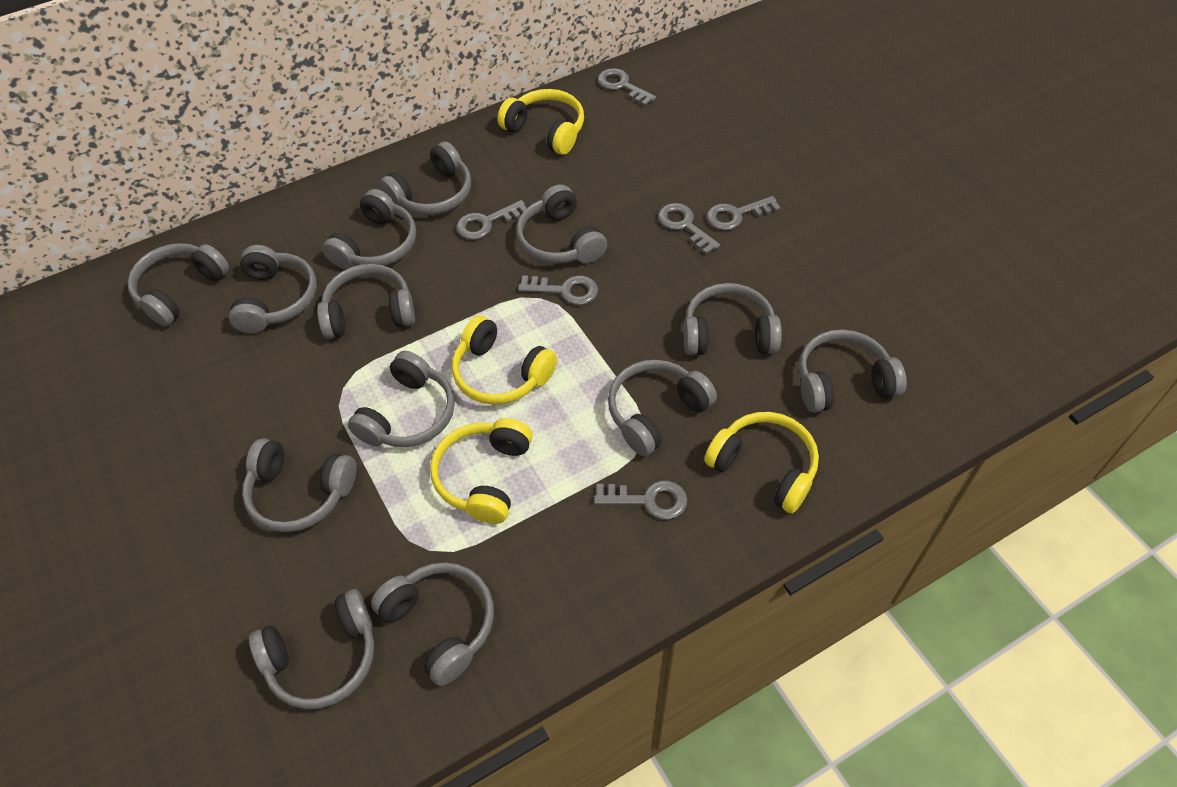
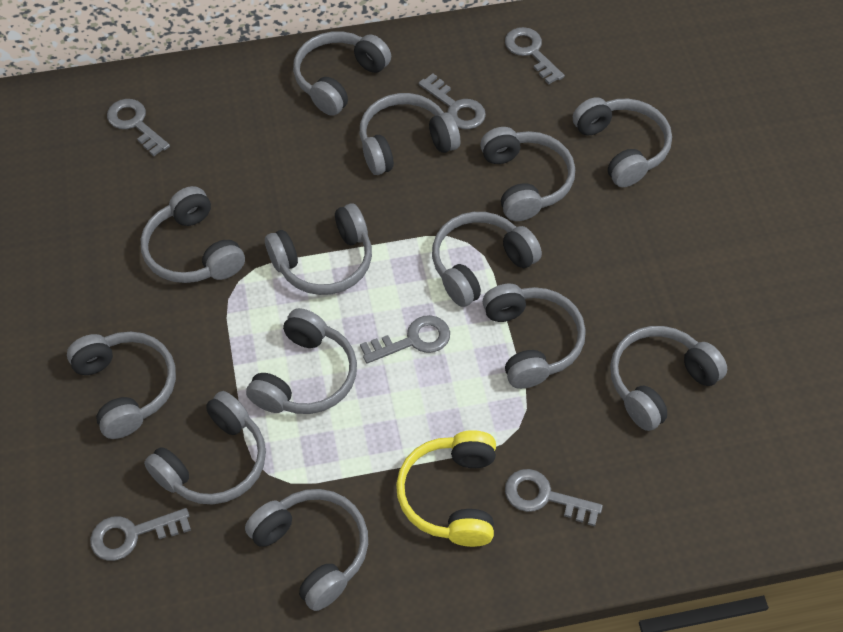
yellow headphones: 4 -> 1

